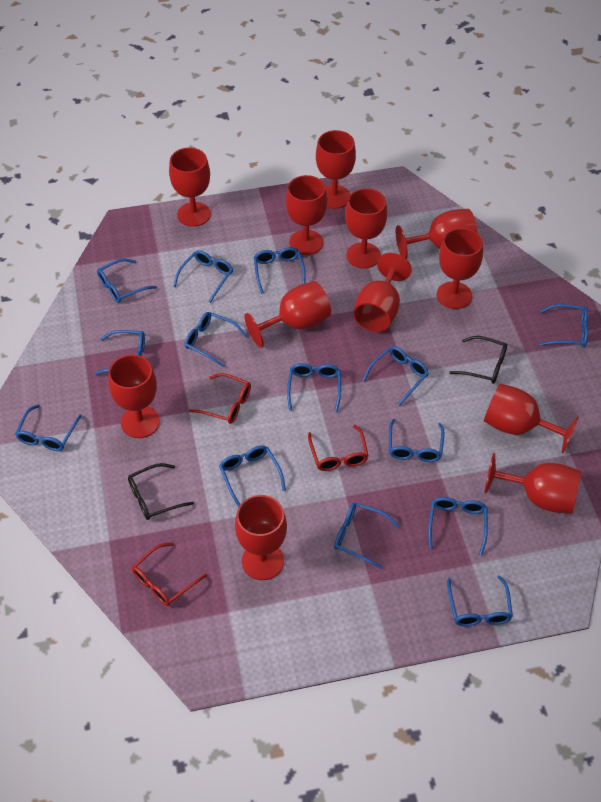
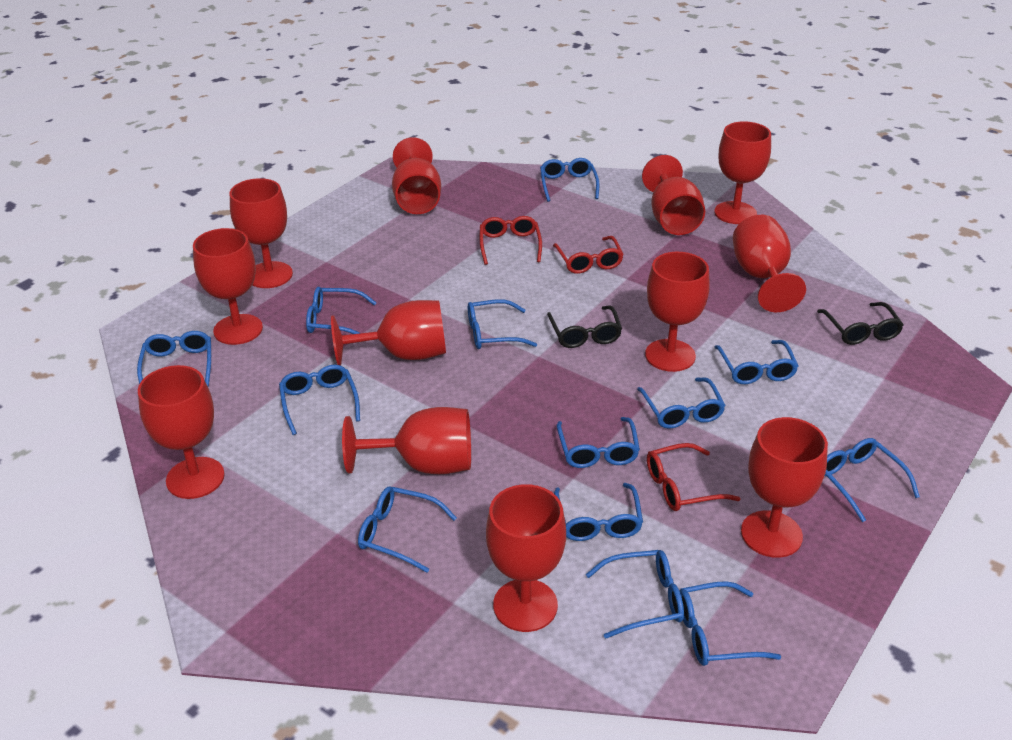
blue glasses: 14 -> 13

